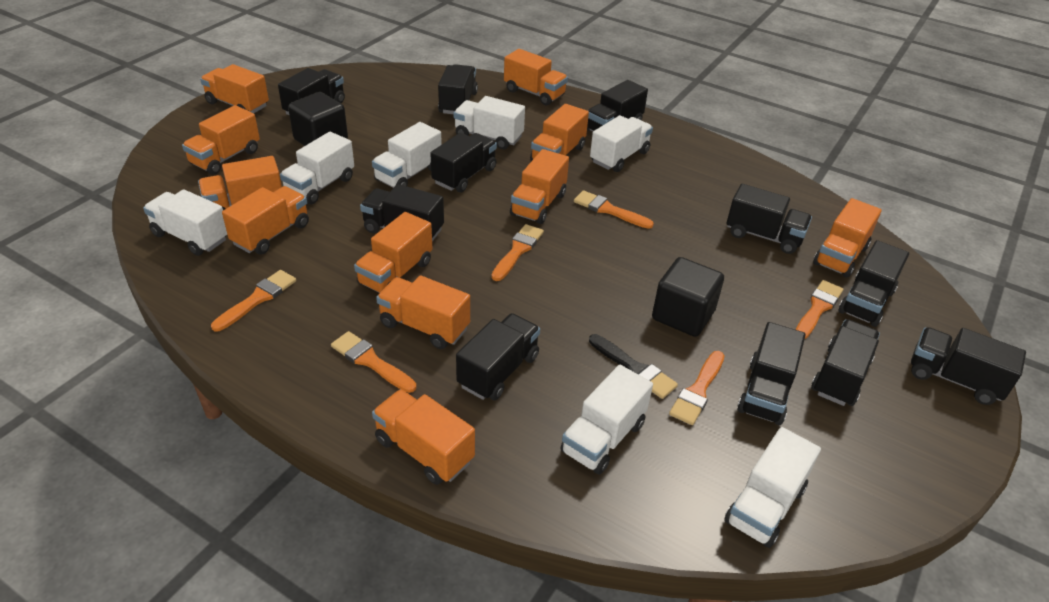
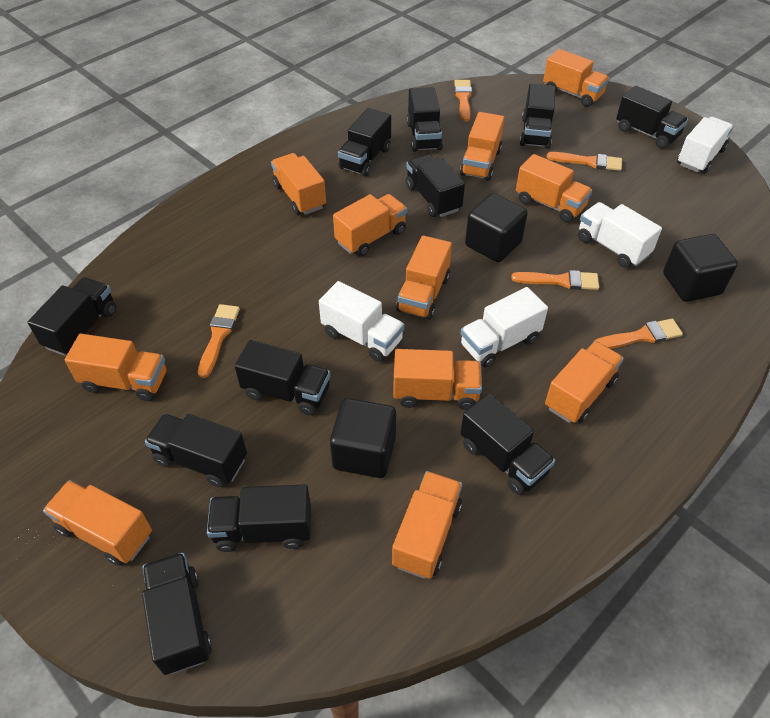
black brush: 1 -> 0
black cube: 2 -> 3
orange brush: 6 -> 5
white truck: 7 -> 4

